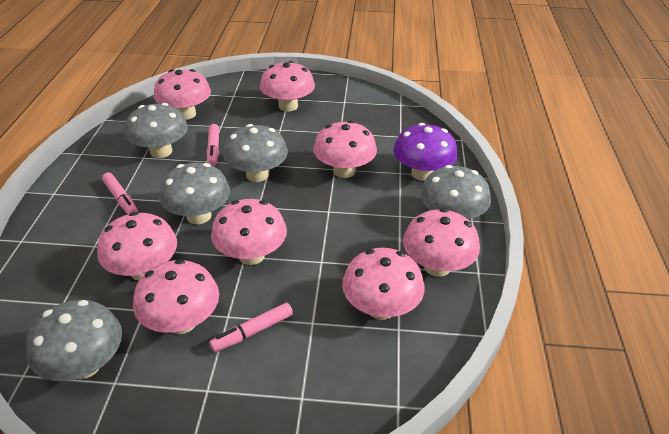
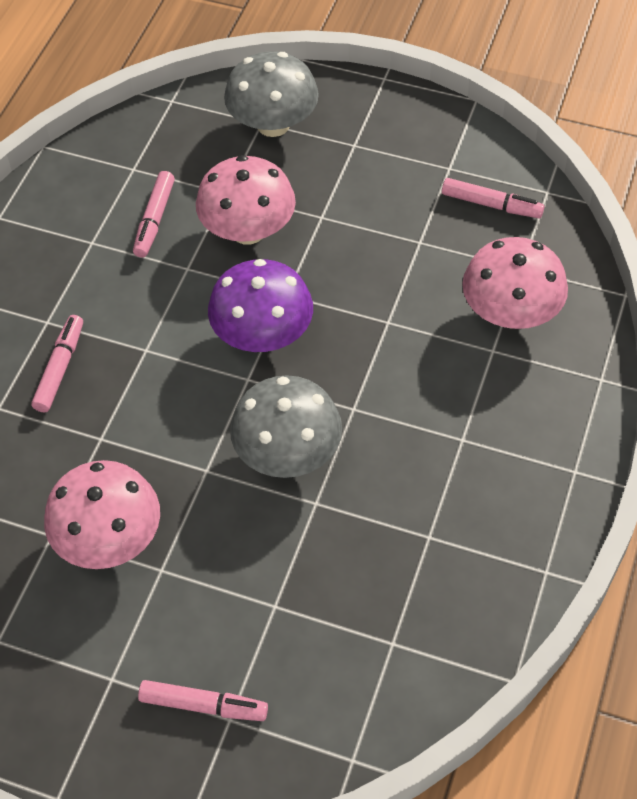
grey mushroom: 5 -> 2
pink marker: 3 -> 4
pink mushroom: 8 -> 3

